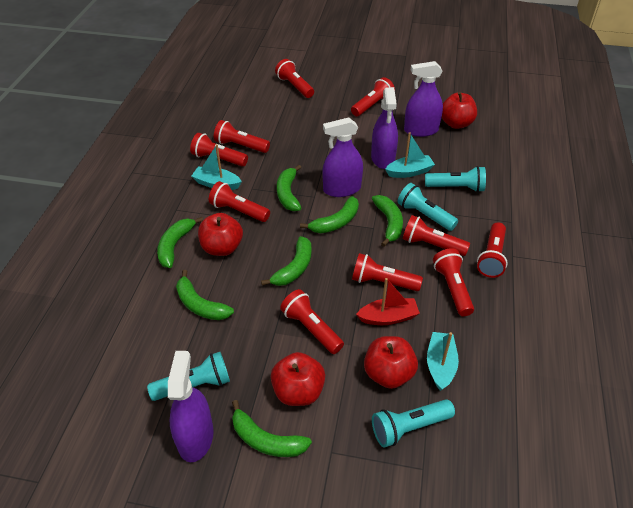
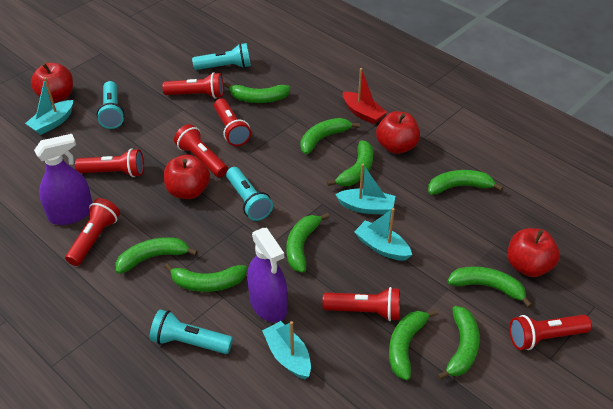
green banana: 7 -> 10
purple spray bottle: 4 -> 2
red flashlight: 10 -> 7
turquoise boat: 3 -> 4

